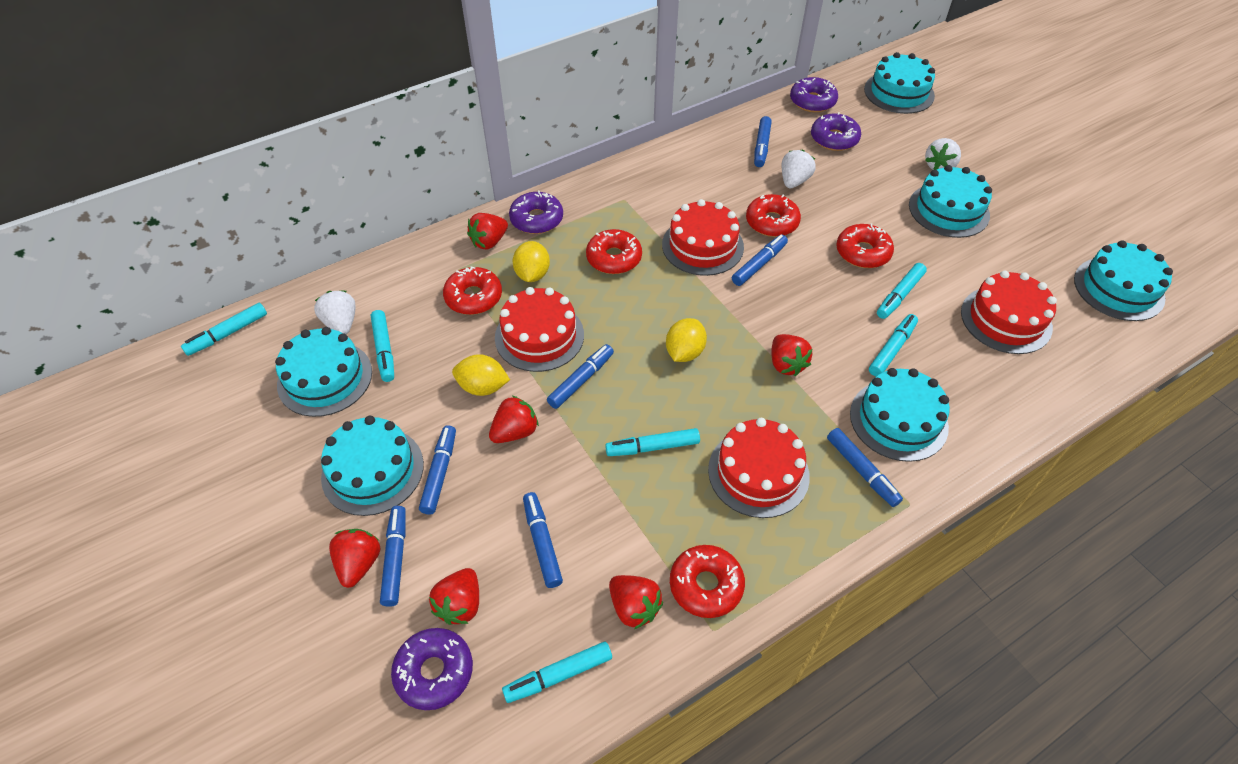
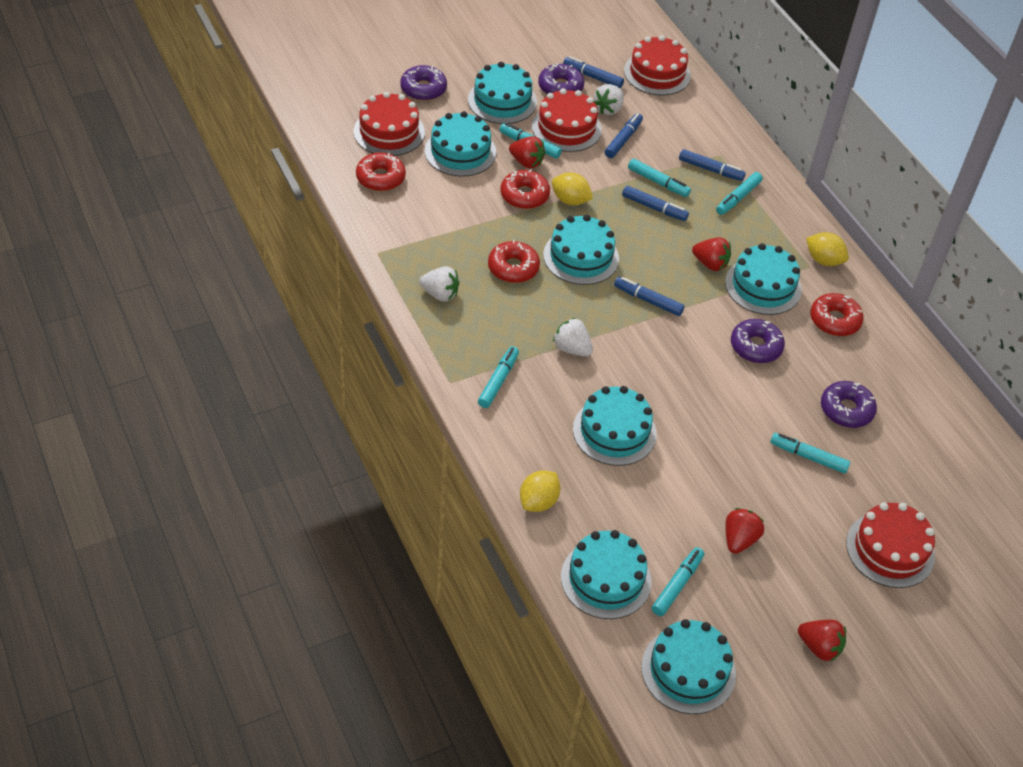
blue marker: 7 -> 5
red donut: 5 -> 4
red strawberry: 6 -> 4
turquoise cake: 6 -> 7

